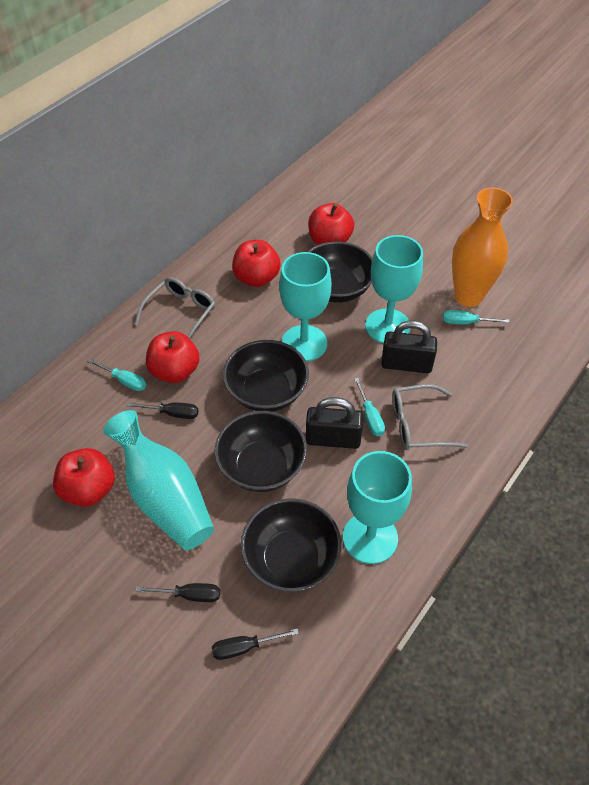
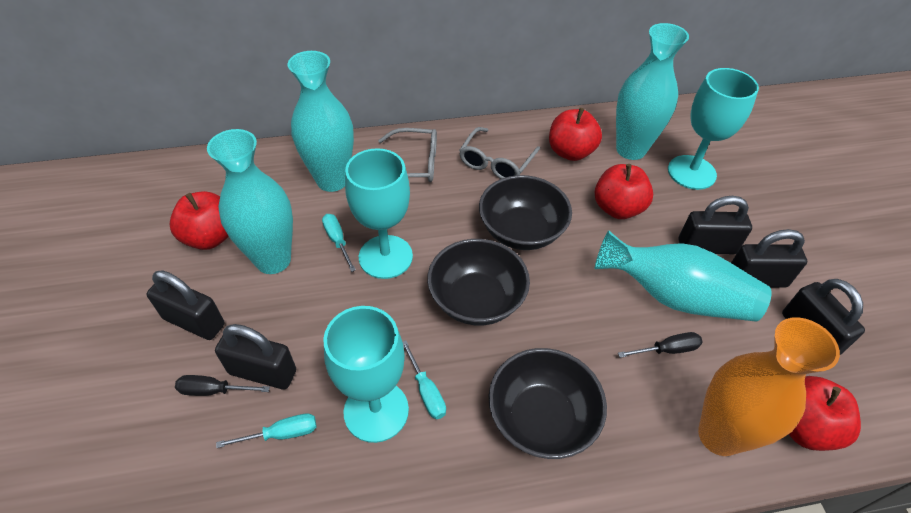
black bowl: 4 -> 3
black padlock: 2 -> 5
black screwdriver: 3 -> 2
turquoise vase: 1 -> 4

